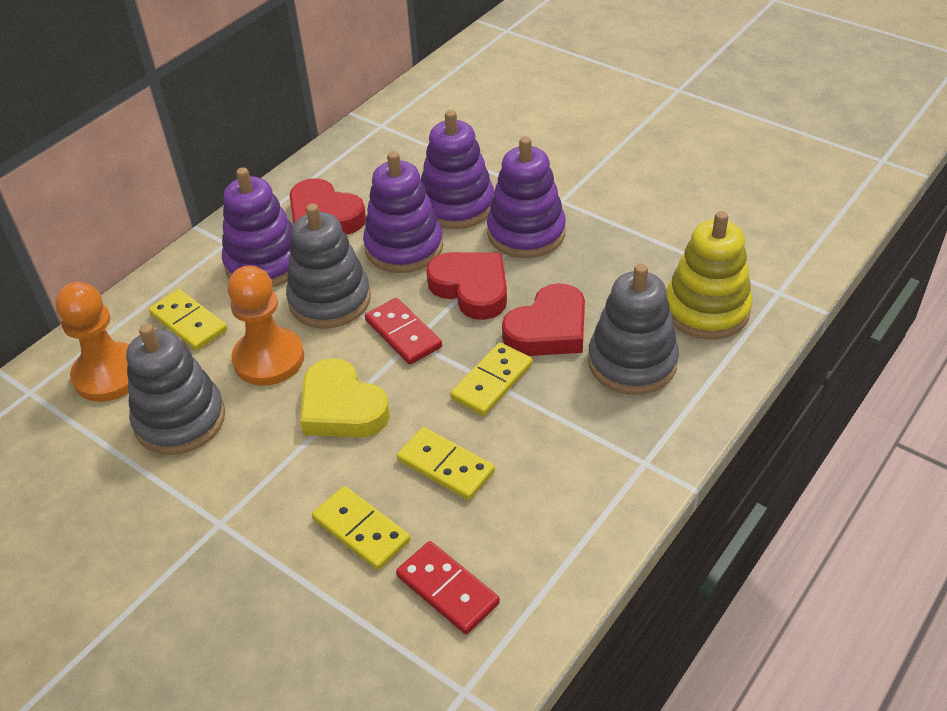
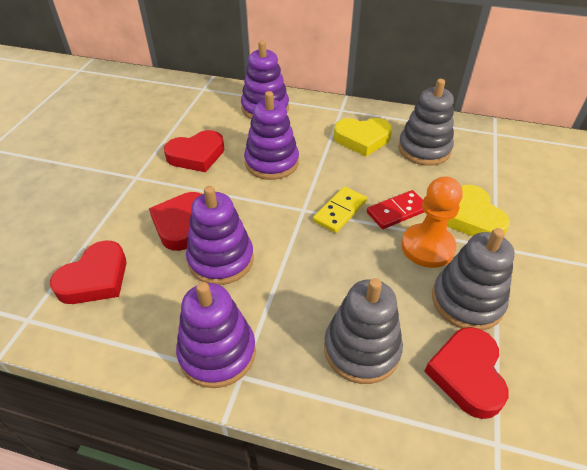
orange pawn: 2 -> 1
red domino: 2 -> 1
red heart: 3 -> 4
yellow domino: 4 -> 1
yellow heart: 1 -> 2
yellow stacking toy: 1 -> 0

